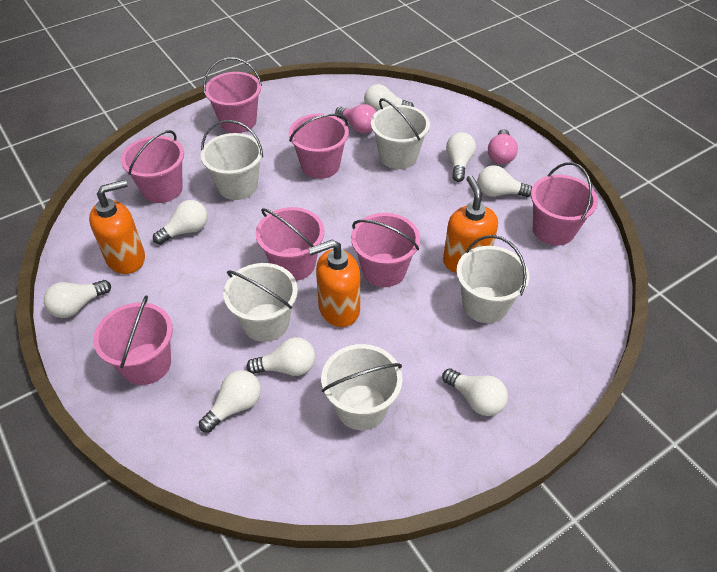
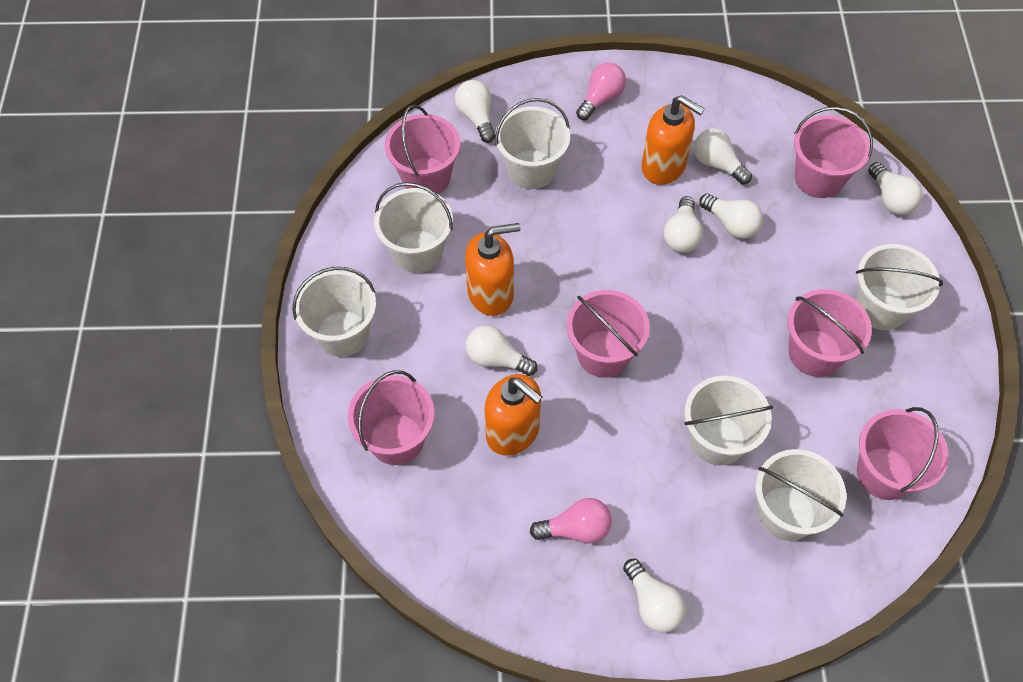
pink bucket: 7 -> 6
white bucket: 5 -> 6
white light bulb: 8 -> 7

